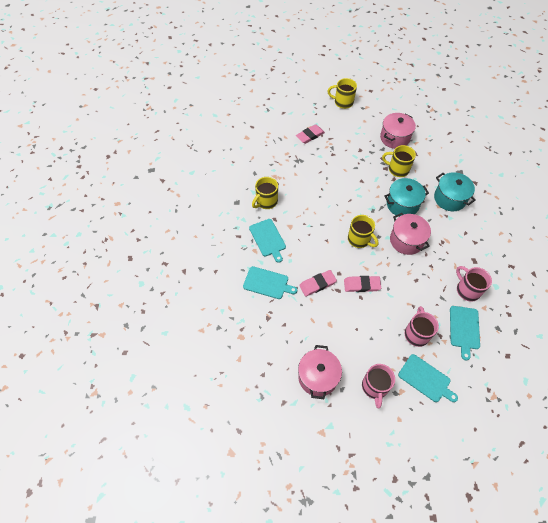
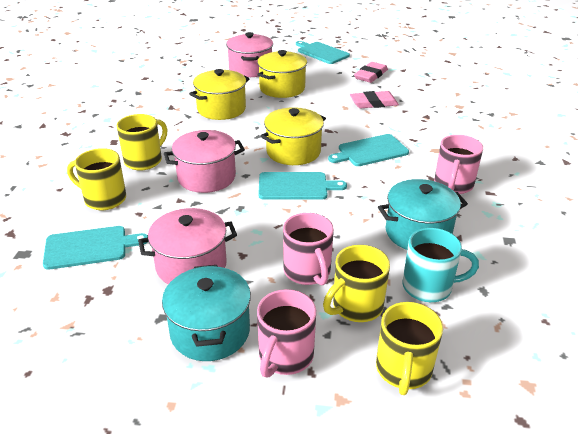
pink eraser: 3 -> 2
turquoise mug: 0 -> 1
yellow pot: 0 -> 3

